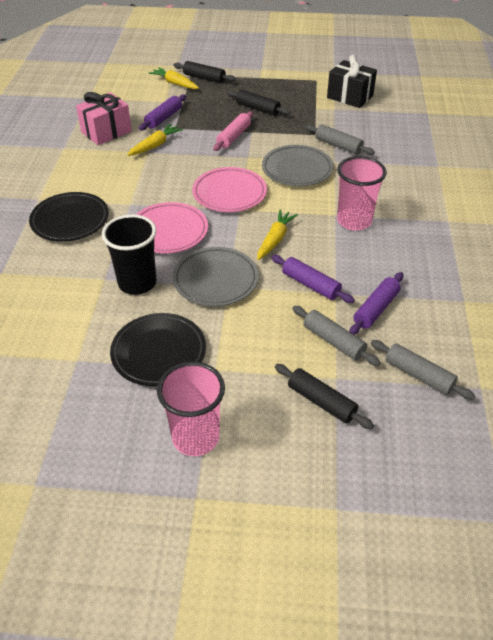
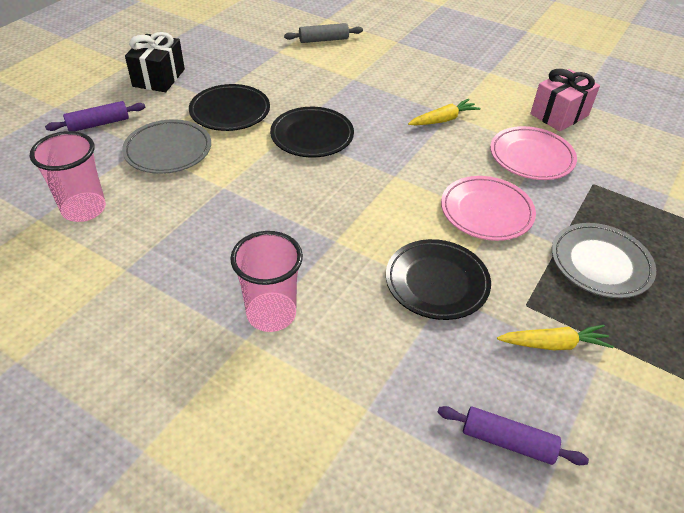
black cup: 1 -> 0
black plate: 2 -> 3
black rolling pin: 3 -> 0
grey rolling pin: 3 -> 1
pink rolling pin: 1 -> 0
purple rolling pin: 3 -> 2
yellow carrot: 3 -> 2

